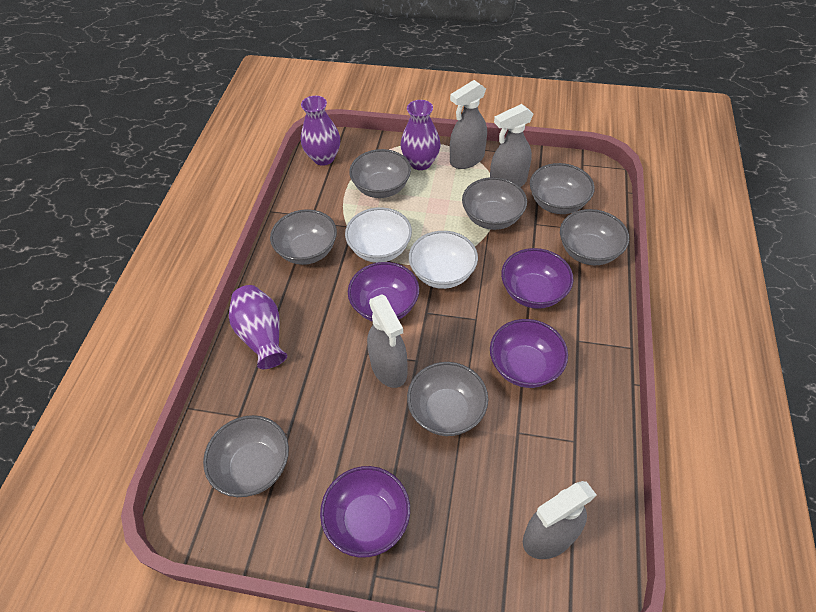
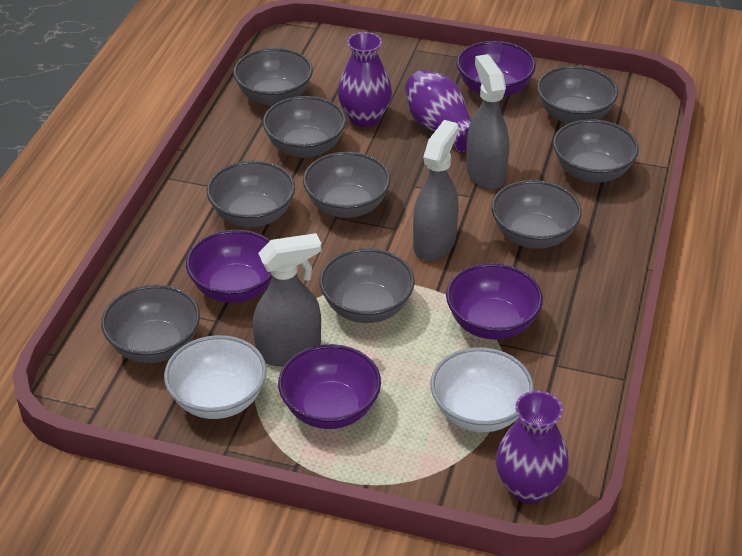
grey bowl: 7 -> 9
grey spray bottle: 4 -> 3

